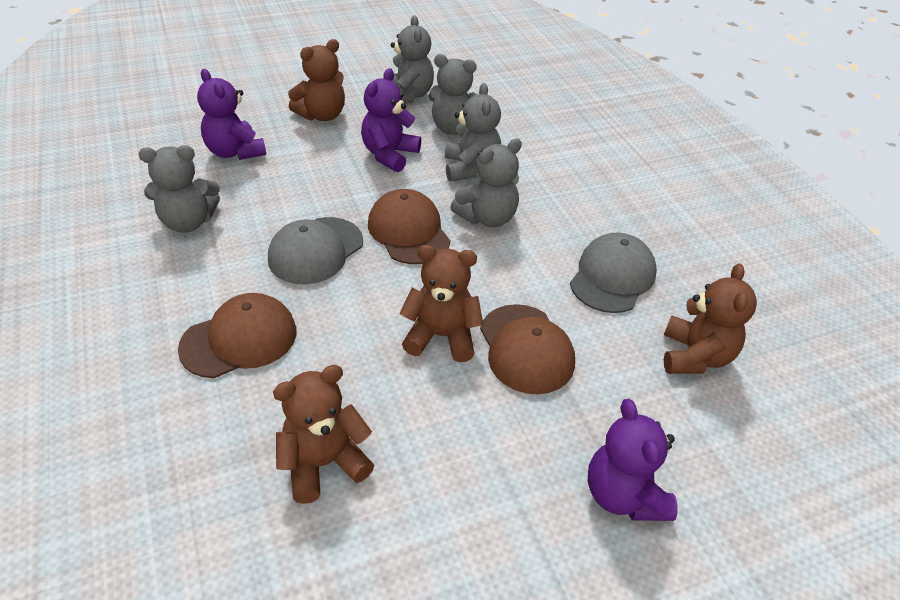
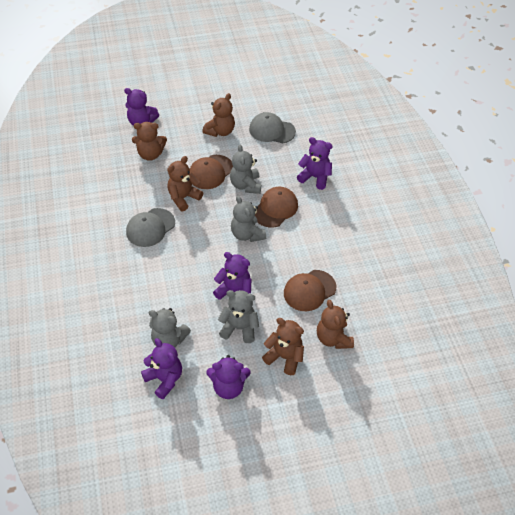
brown teddy bear: 4 -> 5
grey teddy bear: 5 -> 4
purple teddy bear: 3 -> 5

